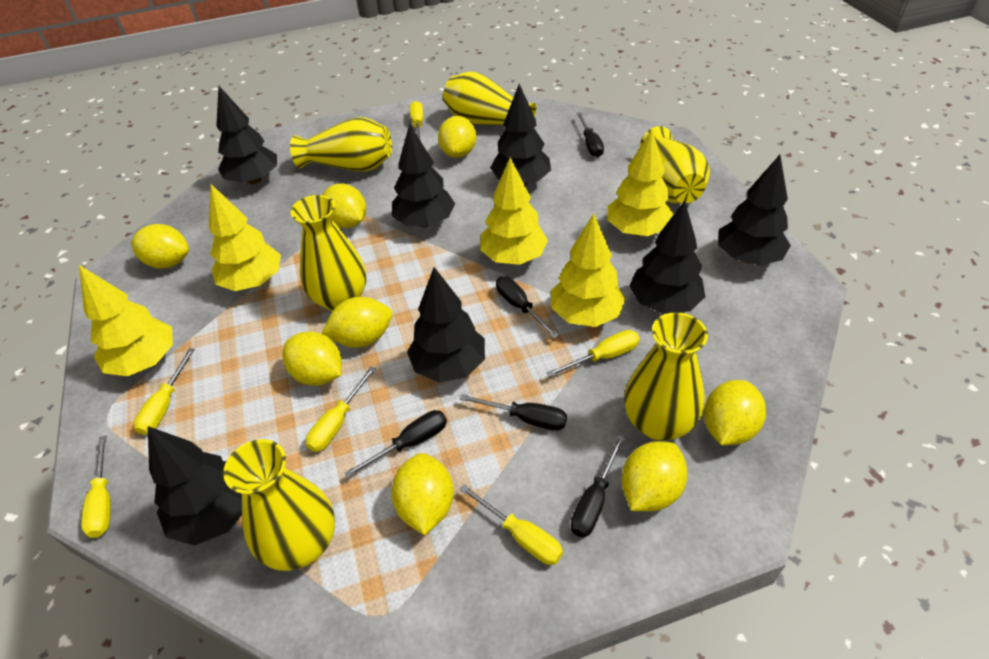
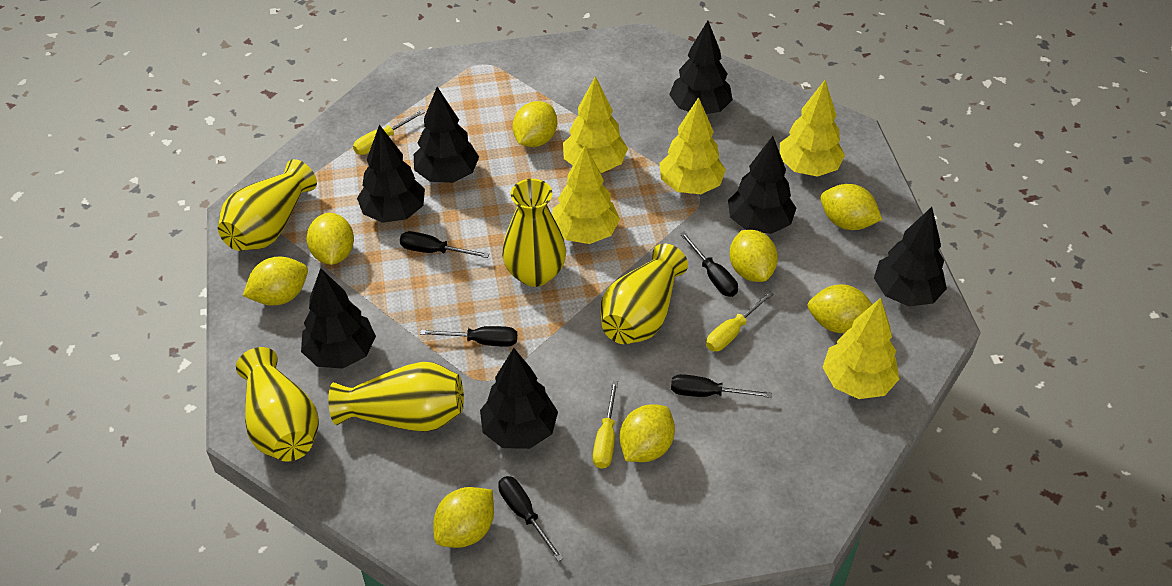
yellow screwdriver: 6 -> 3
yellow vase: 6 -> 5

